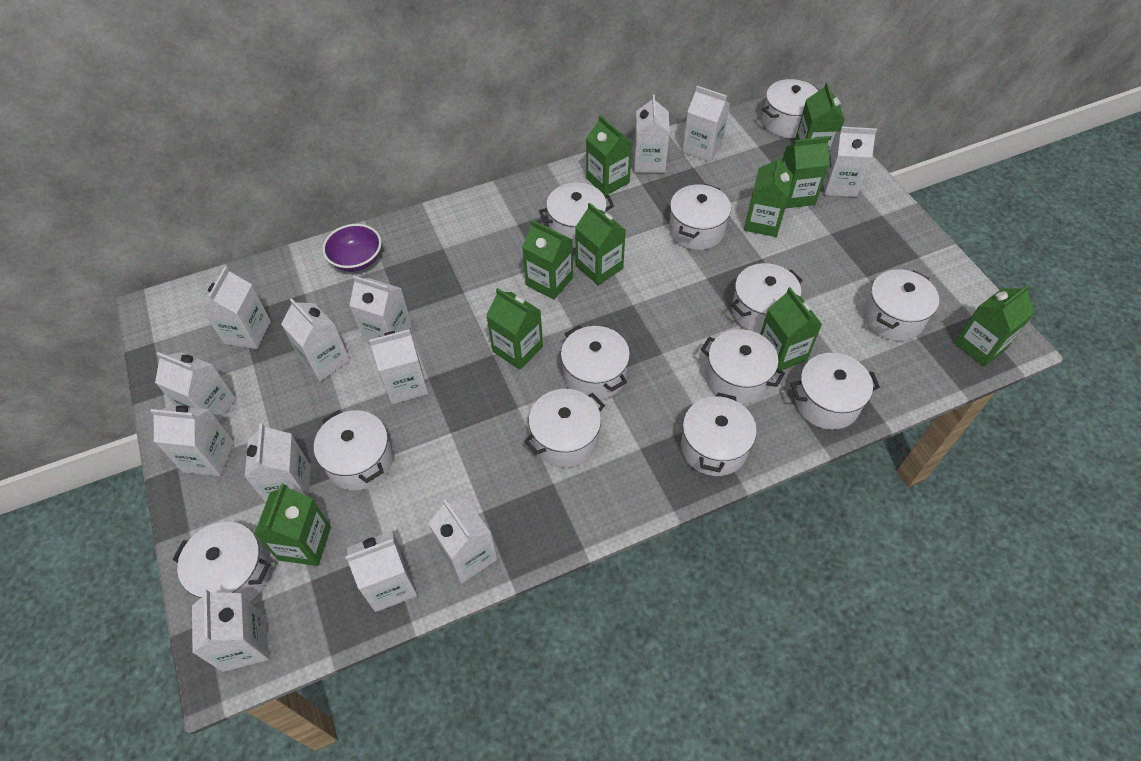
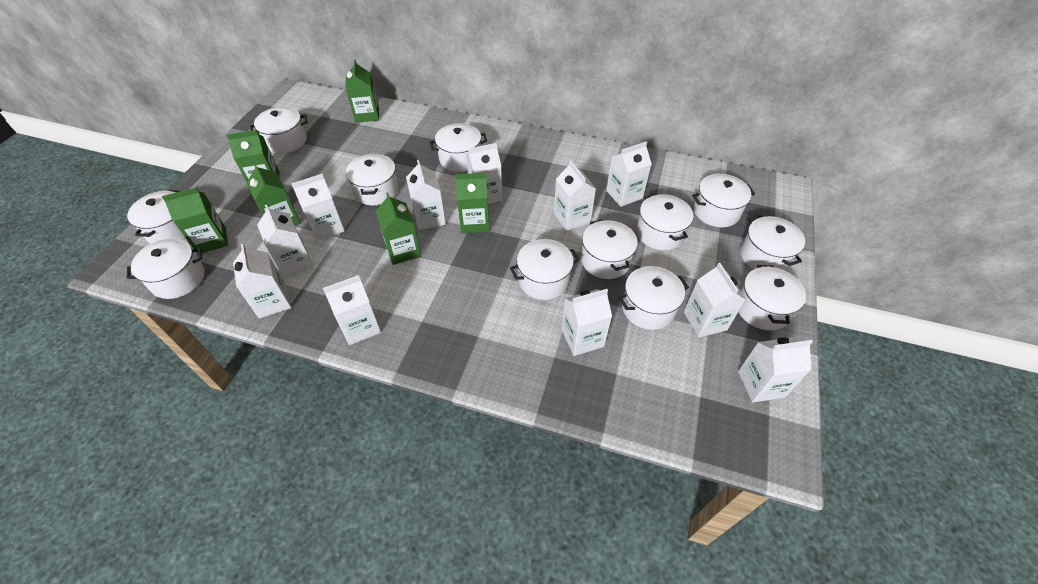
green carton: 10 -> 6
purple bowl: 1 -> 0
white carton: 13 -> 11

